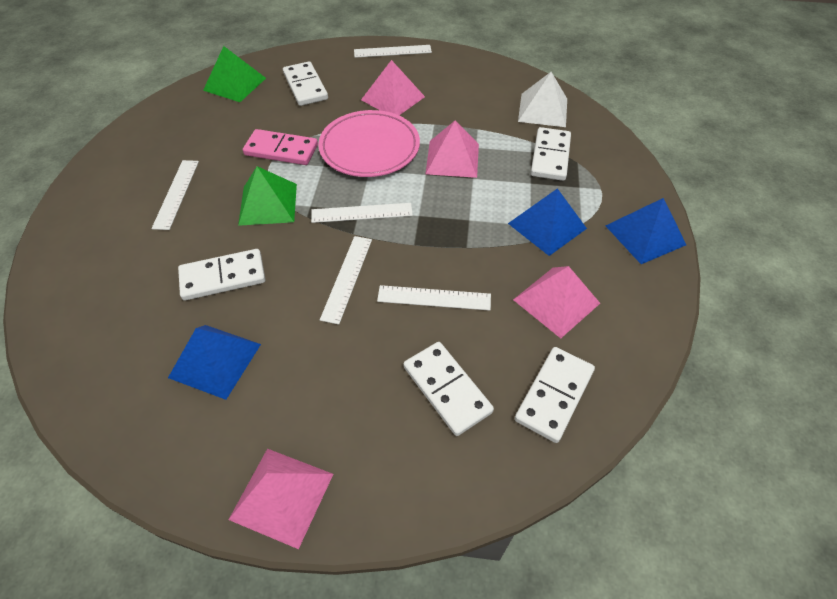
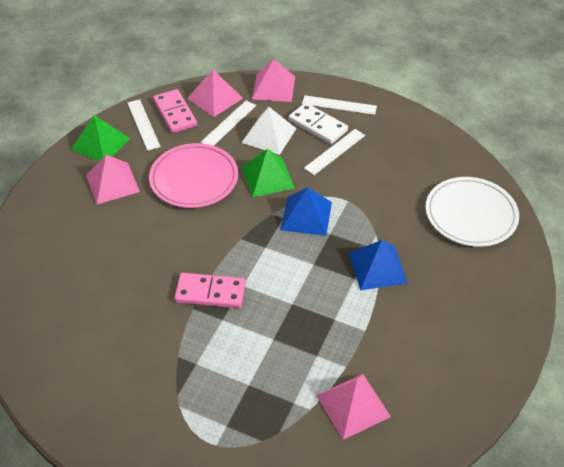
blue pyramid: 3 -> 2
pink domino: 1 -> 2
white domino: 5 -> 1
white plate: 0 -> 1
white ruler: 5 -> 4

